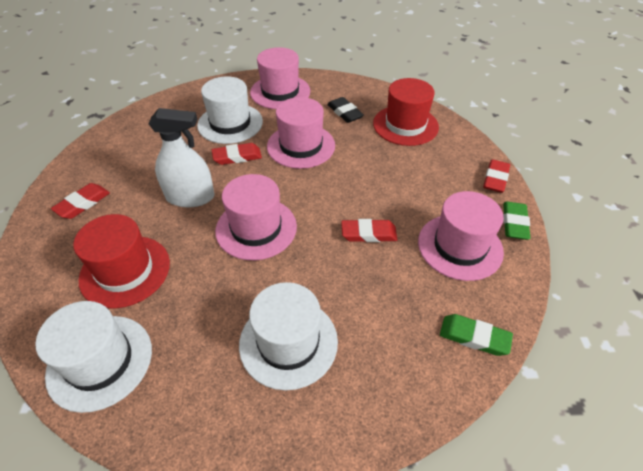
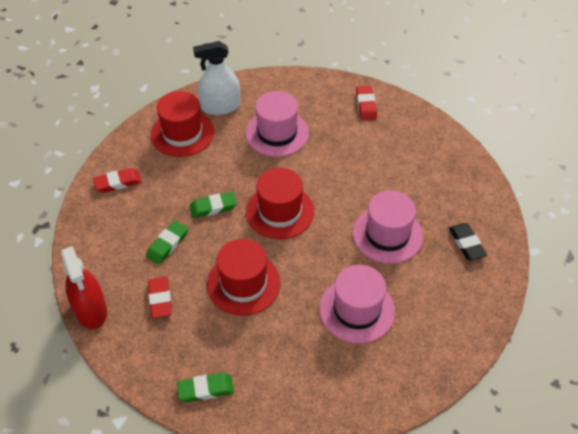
green eraser: 2 -> 3
pink hat: 4 -> 3
red eraser: 4 -> 3
red hat: 2 -> 3
red spray bottle: 0 -> 1
white hat: 3 -> 0

